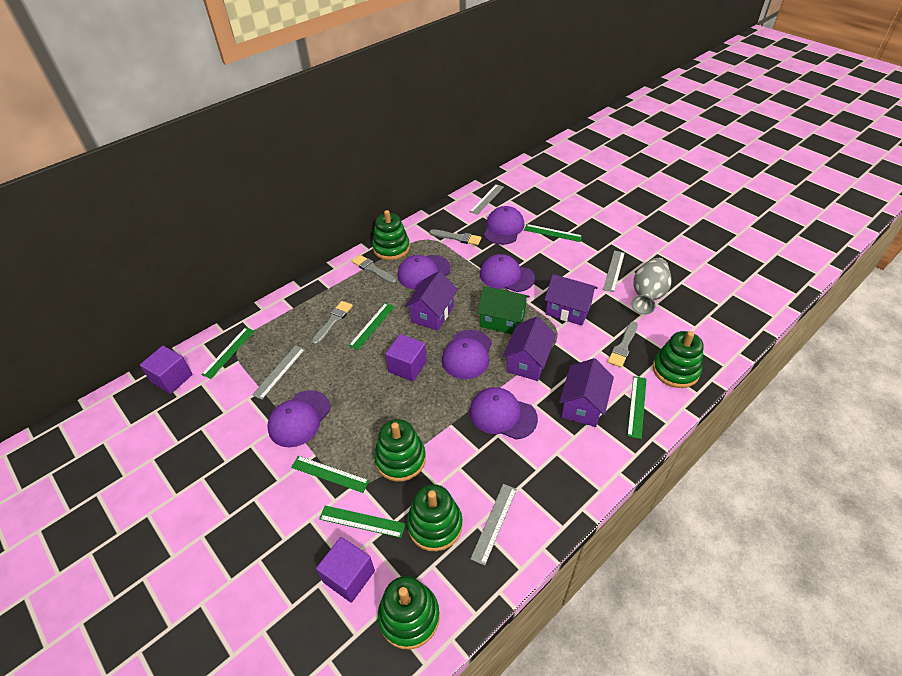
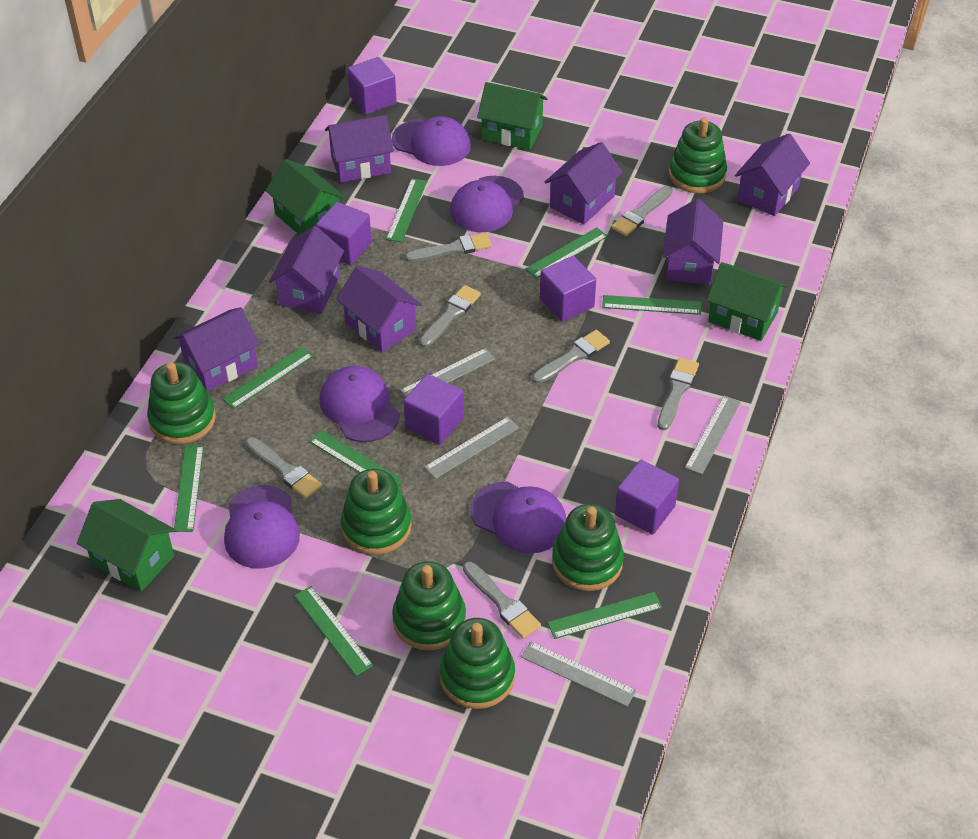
green house: 1 -> 4
green ruler: 6 -> 8
green stacking toy: 5 -> 6
grey brush: 4 -> 7
grey vase: 1 -> 0
purple cap: 6 -> 5
purple cube: 3 -> 5
purple house: 4 -> 7

